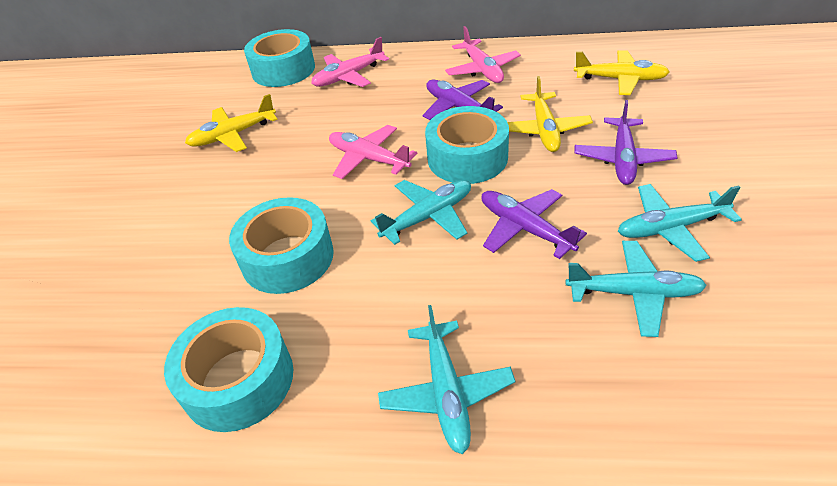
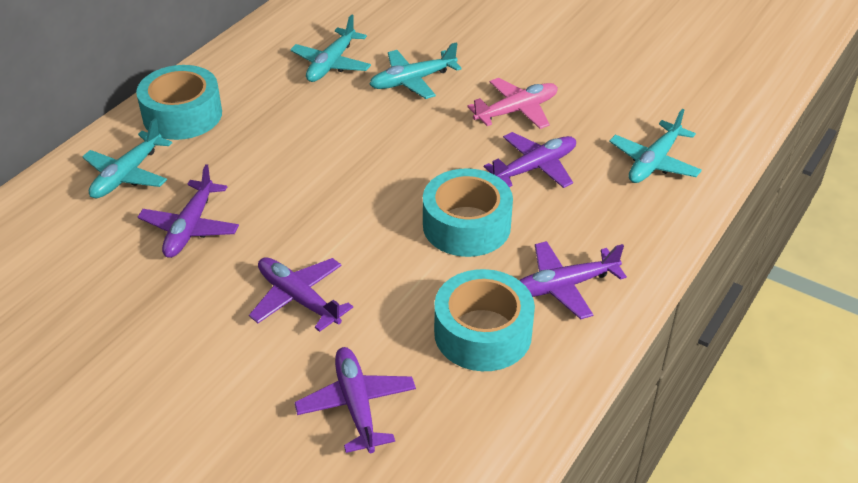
pink plane: 3 -> 1
purple plane: 3 -> 5
turquoise tape: 4 -> 3
yellow plane: 3 -> 0

